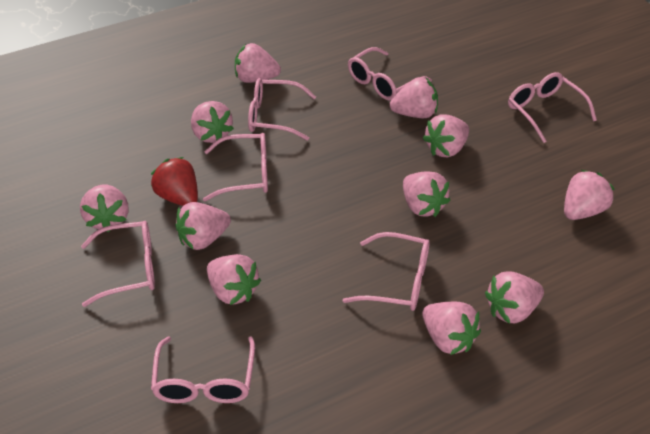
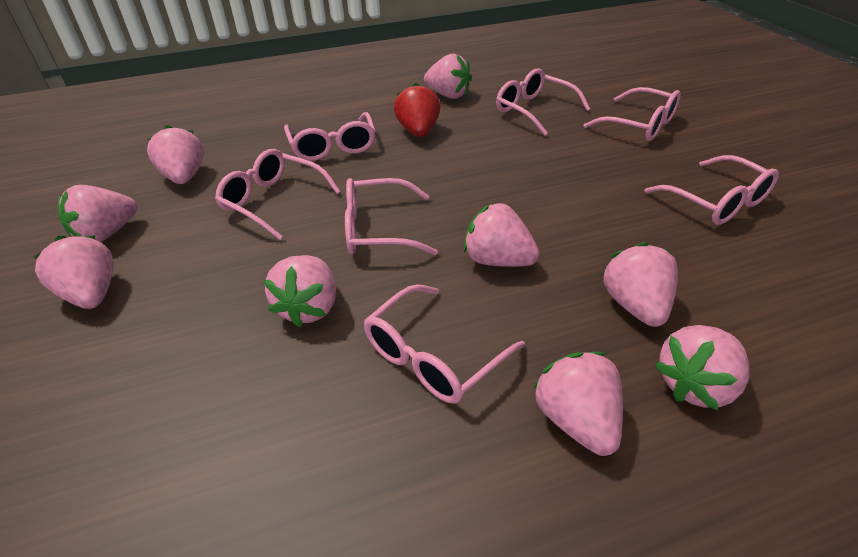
pink strawberry: 11 -> 9

